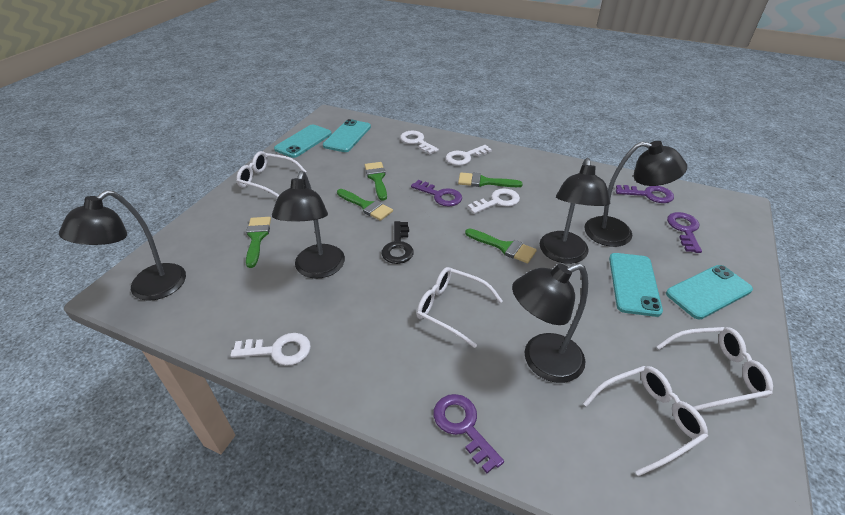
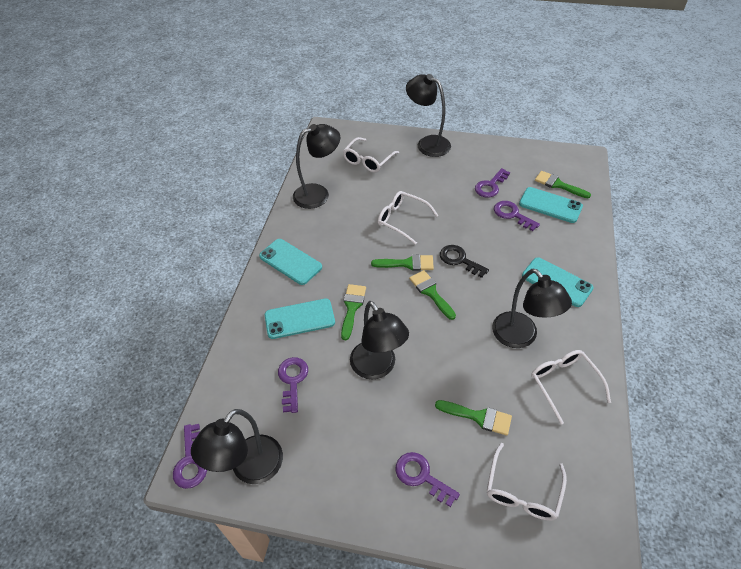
purple key: 4 -> 5
white key: 4 -> 0

